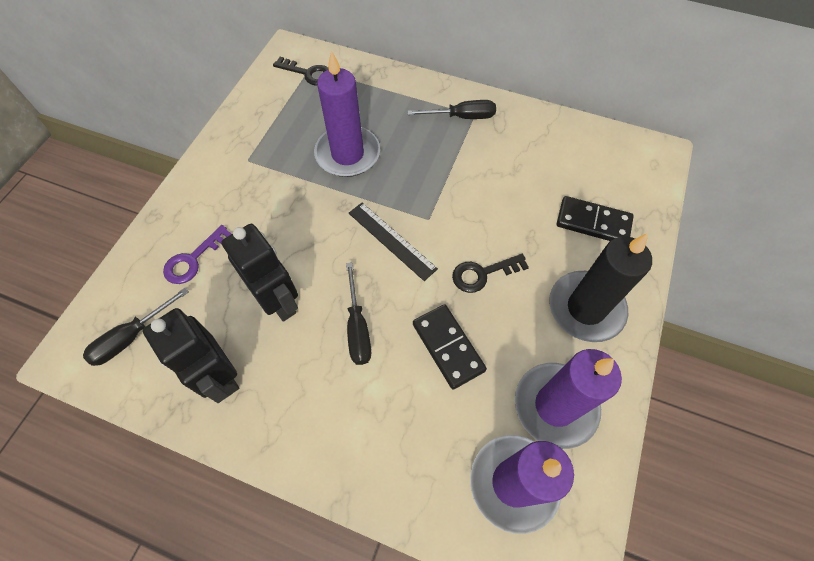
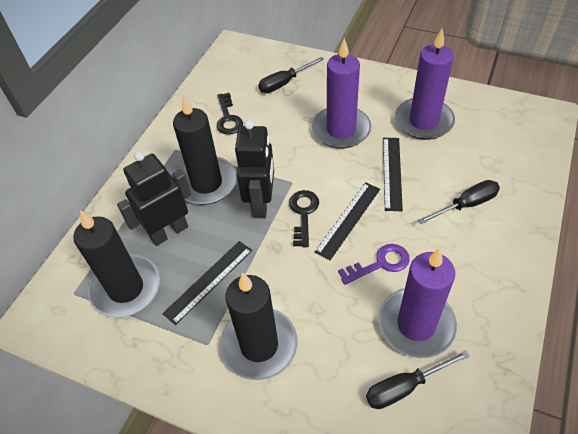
black candle: 1 -> 3
black domino: 2 -> 0
black ruler: 1 -> 3

